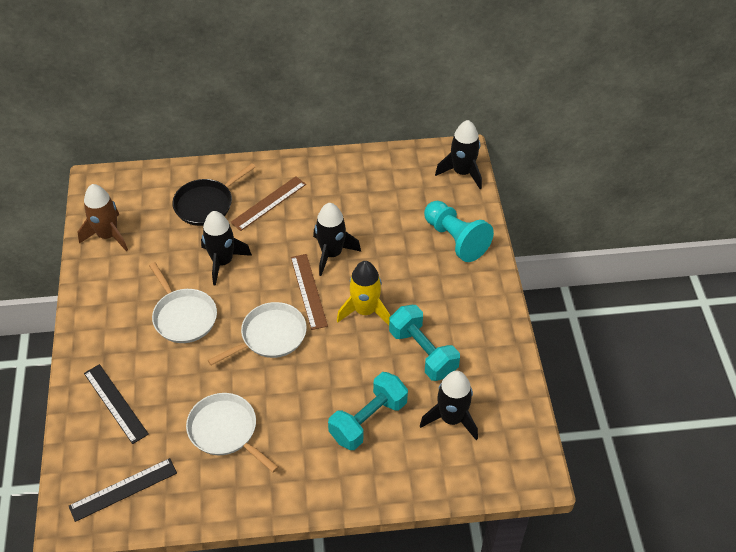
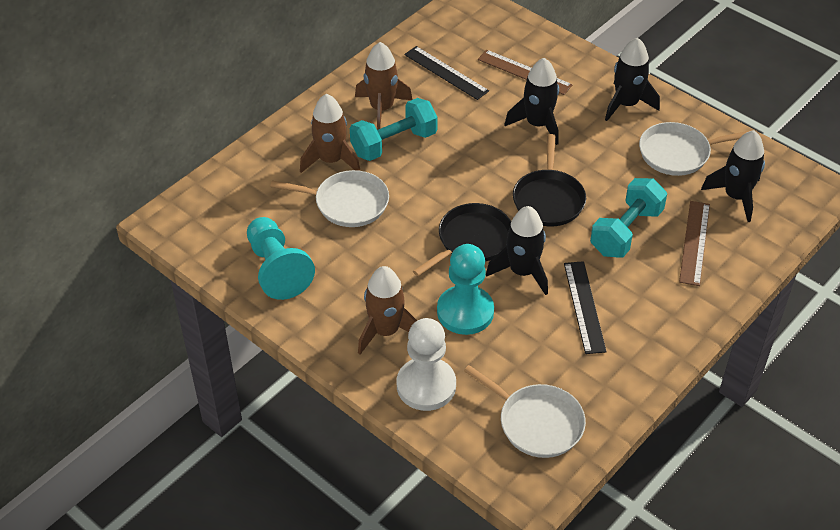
black pan: 1 -> 2
brown rocket: 1 -> 3
turquoise pawn: 1 -> 2
white pawn: 0 -> 1
yellow rocket: 1 -> 0

